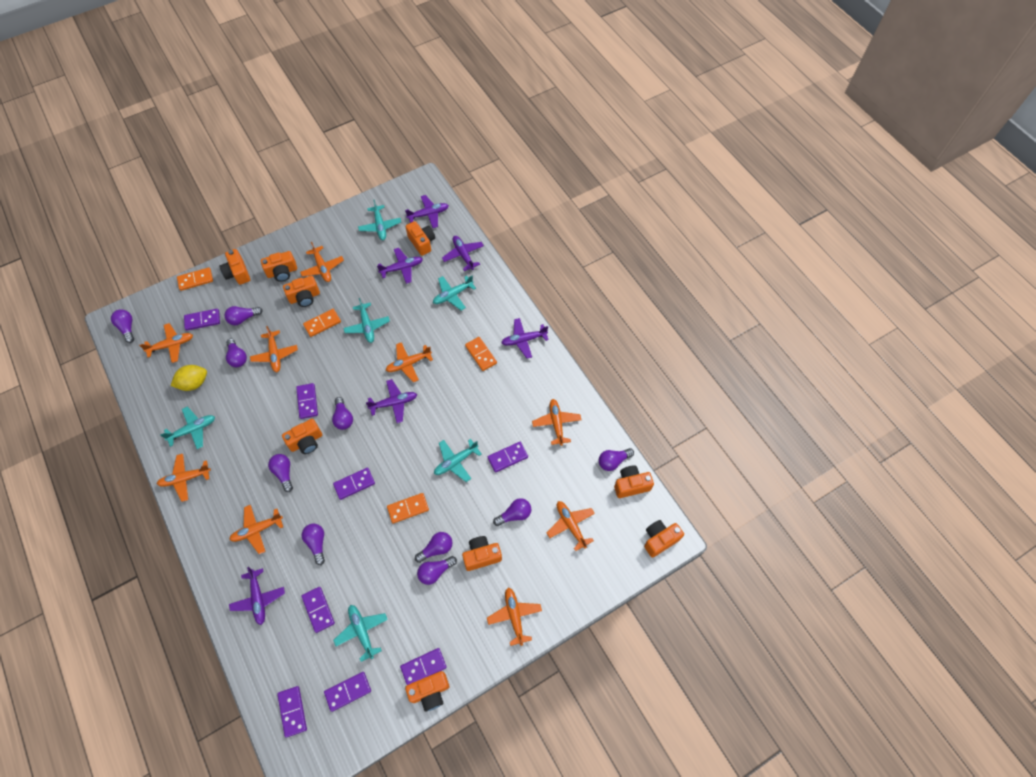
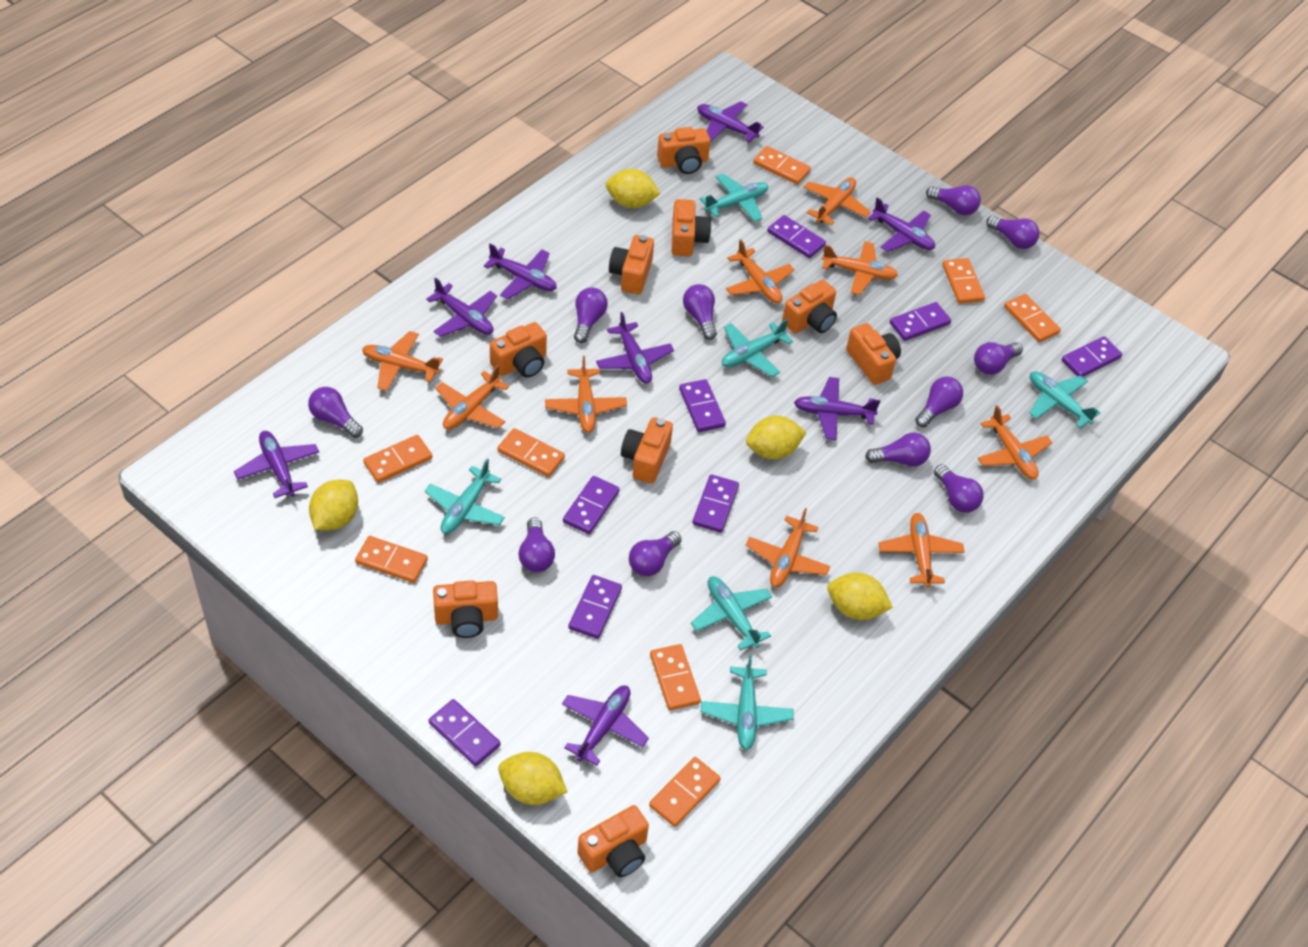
orange domino: 4 -> 8
purple light bulb: 10 -> 11
purple plane: 6 -> 8
yellow lemon: 1 -> 5

